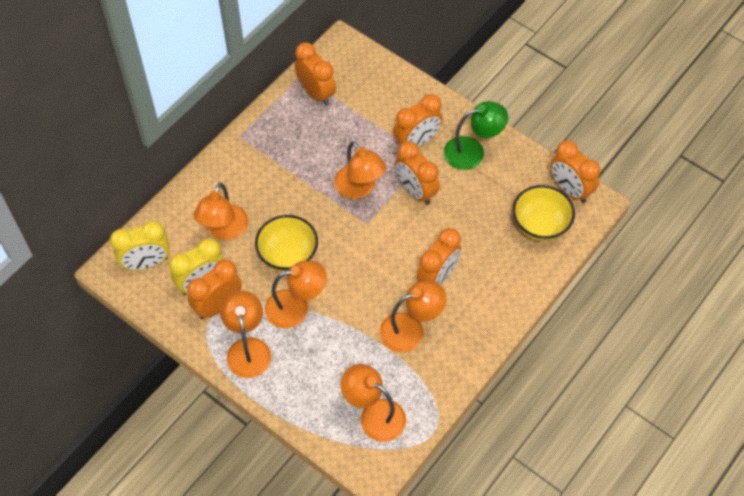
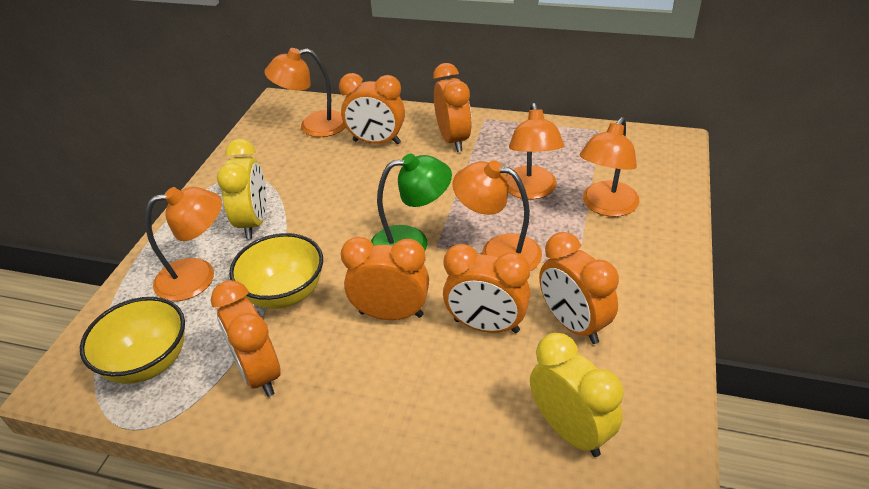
orange lamp: 6 -> 5

